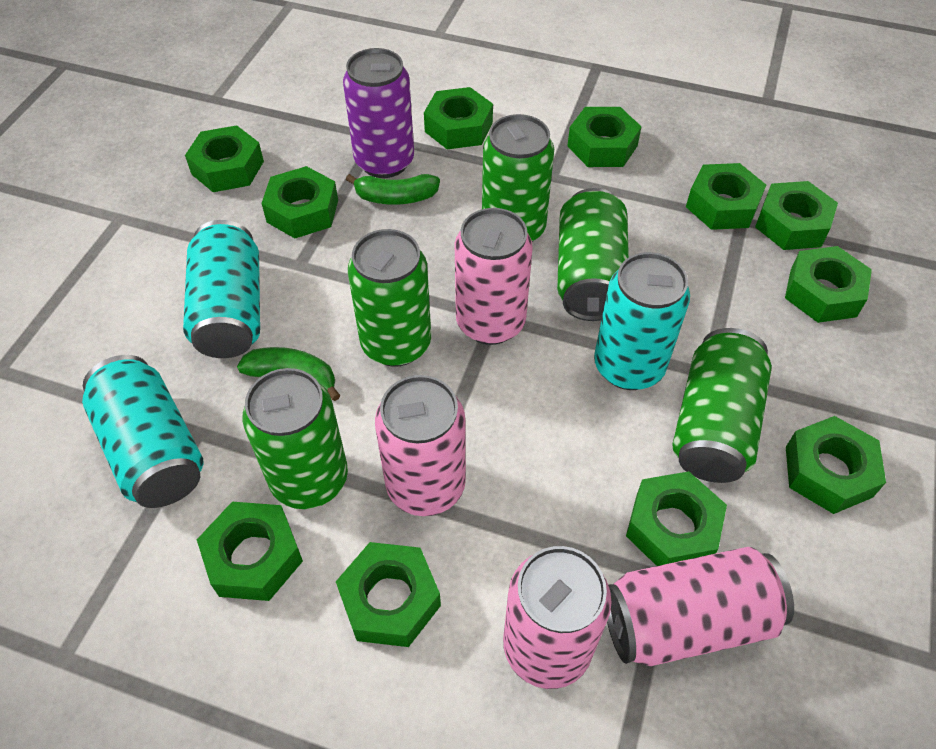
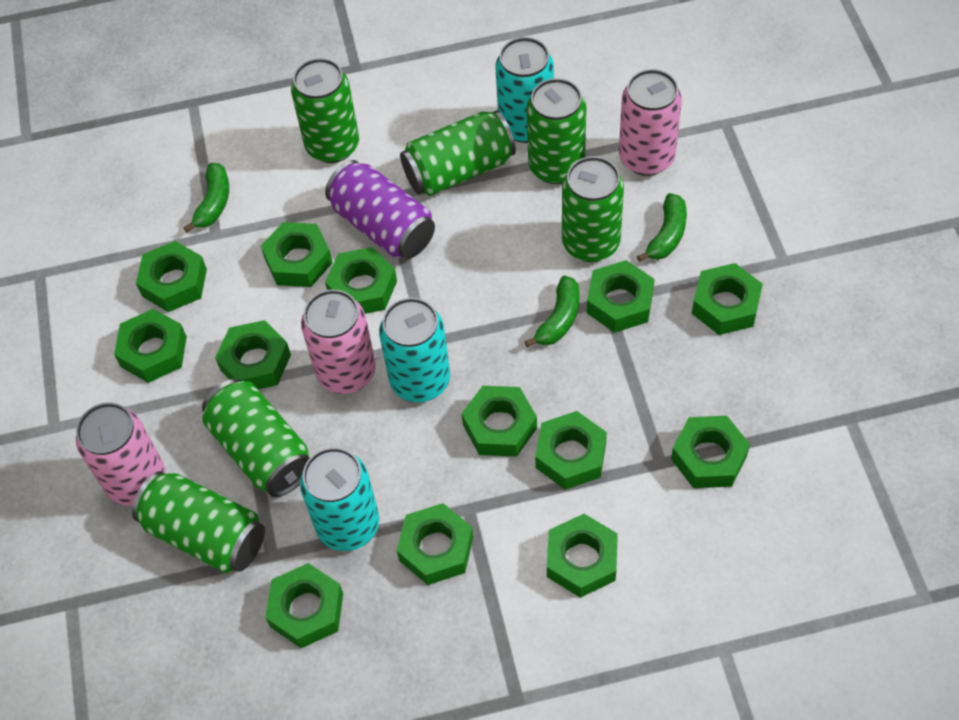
green banana: 2 -> 3
green can: 5 -> 6
green nut: 11 -> 13
pink can: 4 -> 3

